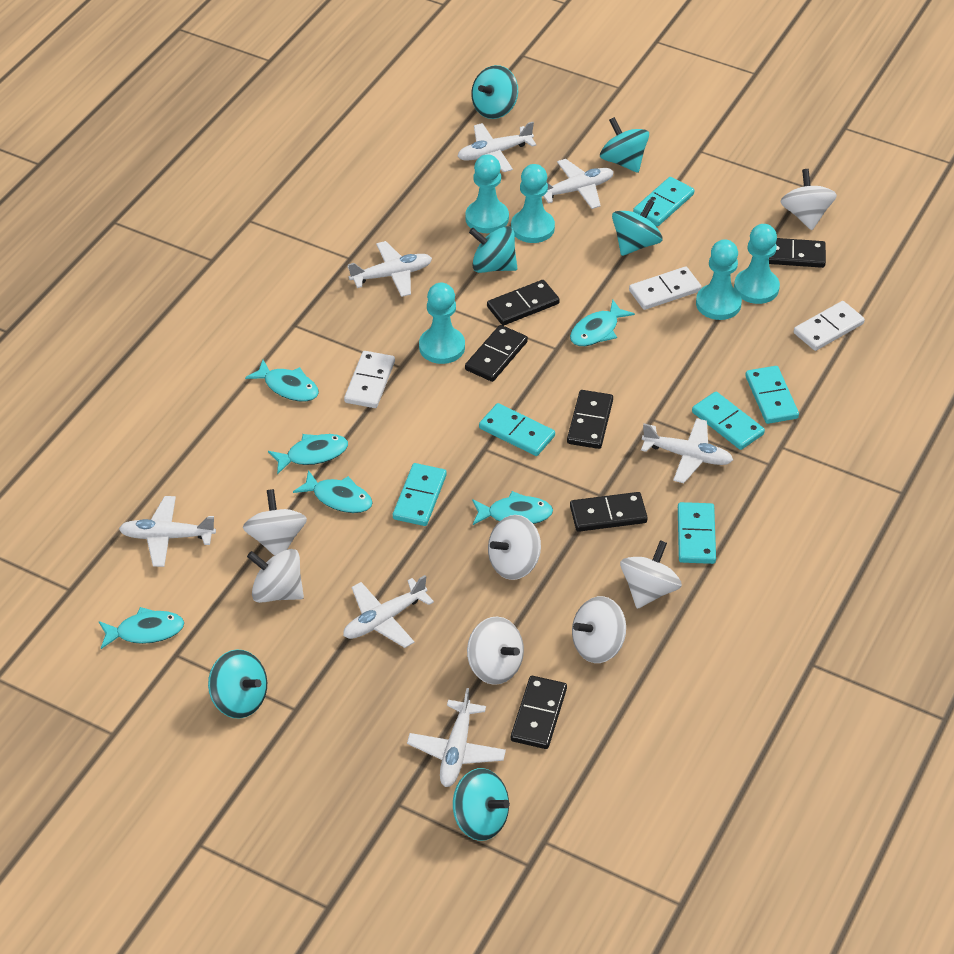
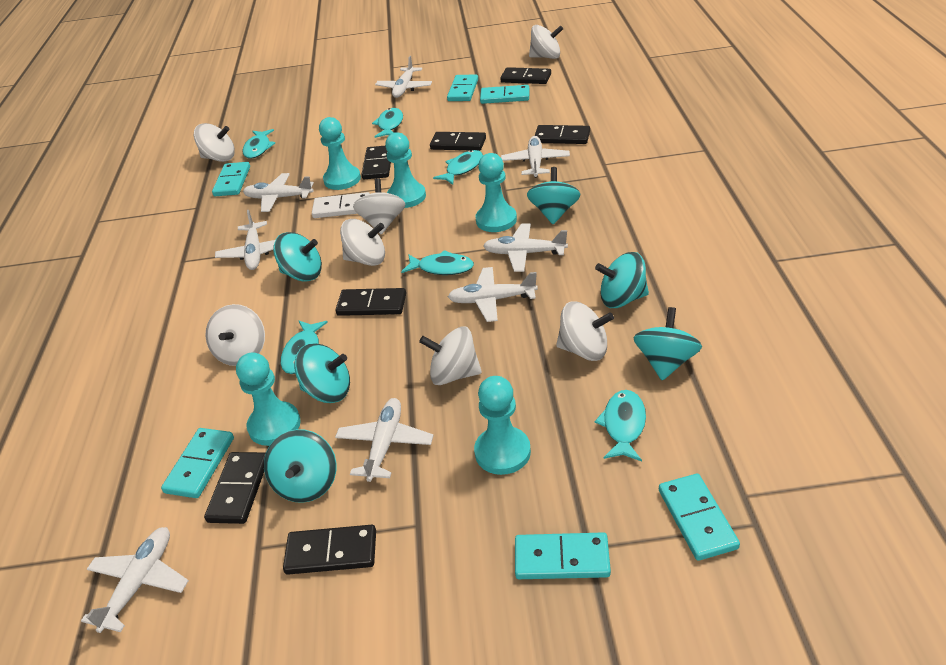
black domino: 6 -> 7
white domino: 3 -> 1
white plane: 7 -> 8

